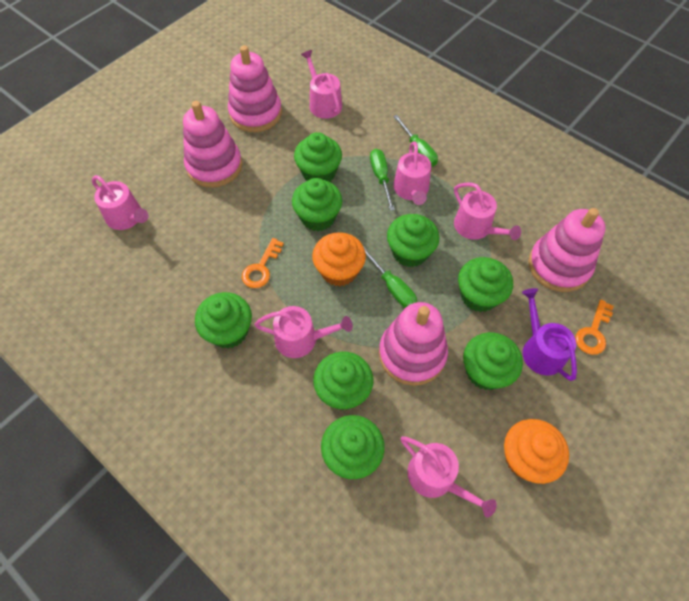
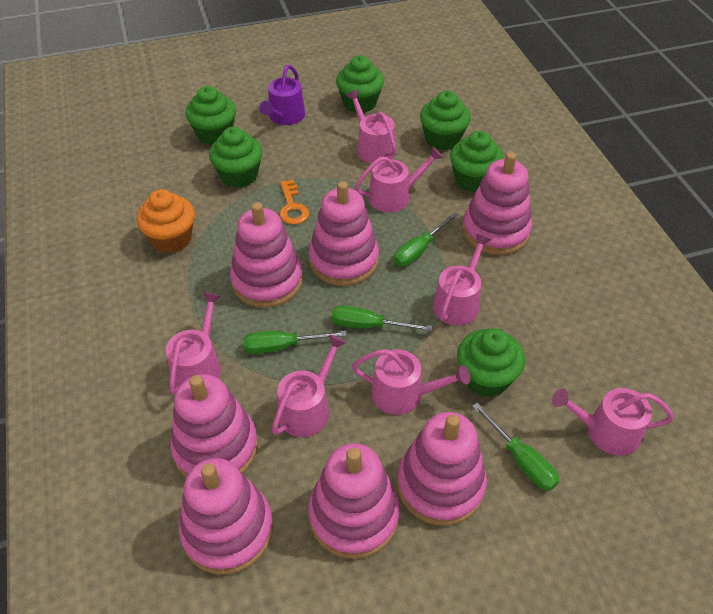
green cupcake: 8 -> 6
green screwdriver: 3 -> 4
orange cupcake: 2 -> 1
orange key: 2 -> 1
pink stacking toy: 4 -> 7
pink watering can: 6 -> 7

